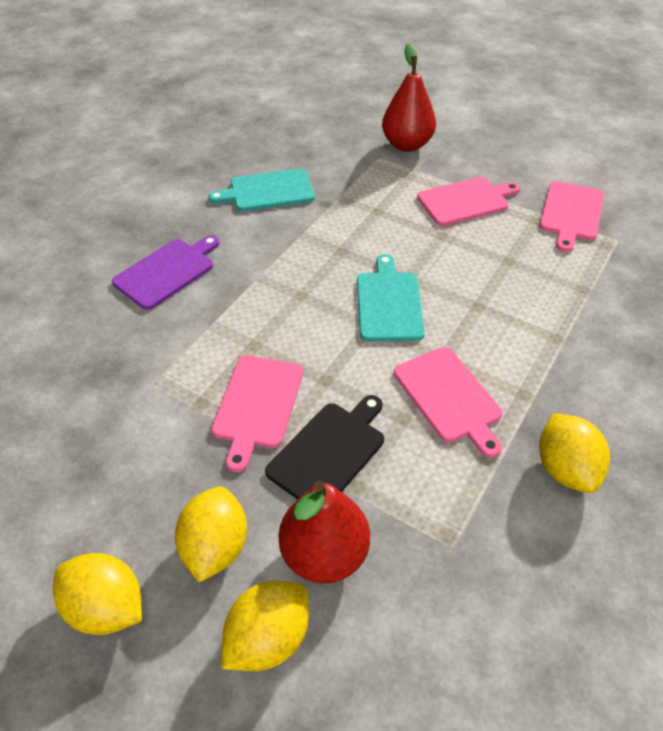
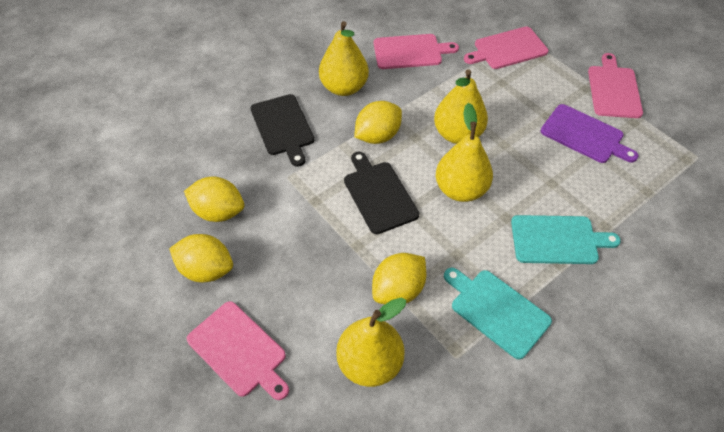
black cutting board: 1 -> 2
red pear: 2 -> 0
yellow pear: 0 -> 4

